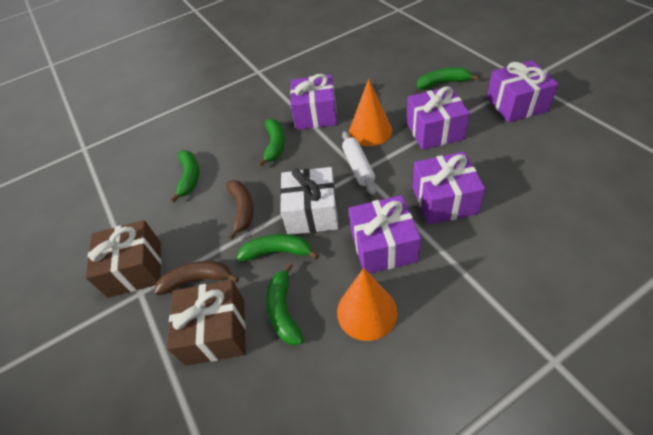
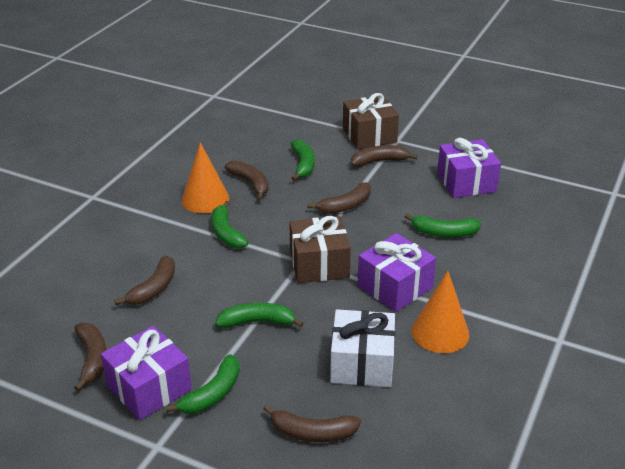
brown banana: 2 -> 6
purple gift: 5 -> 3
white rolling pin: 1 -> 0

